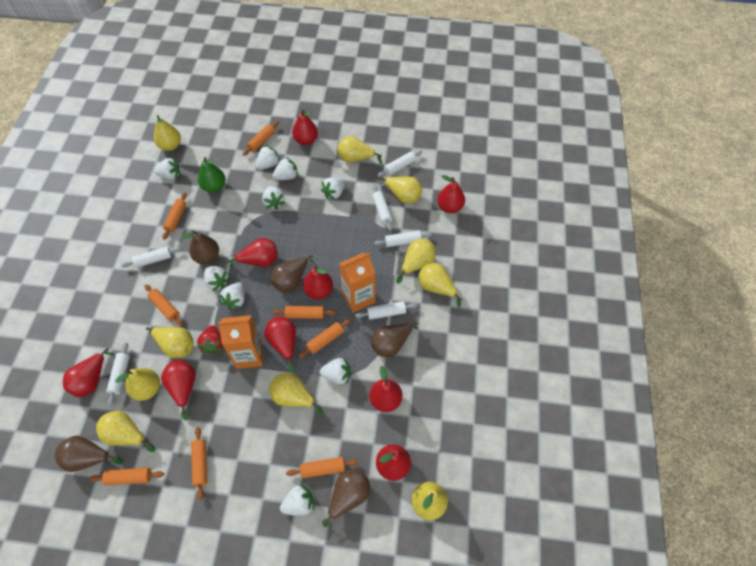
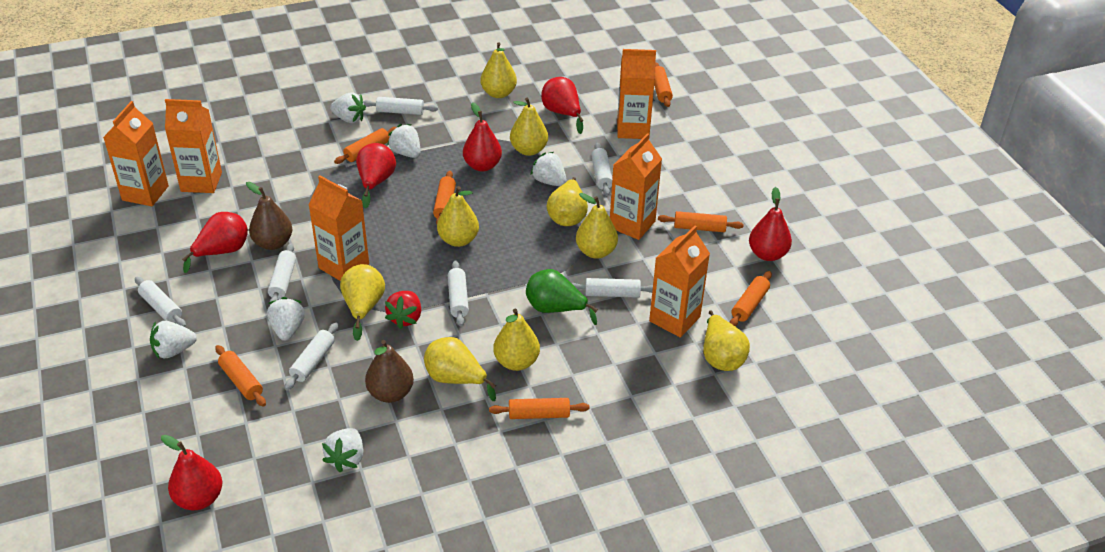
brown pear: 5 -> 2
orange carton: 2 -> 6
orange rolling pin: 8 -> 7
red pear: 9 -> 6
white rolling pin: 6 -> 7
white strawberry: 9 -> 6
yellow pear: 10 -> 9

